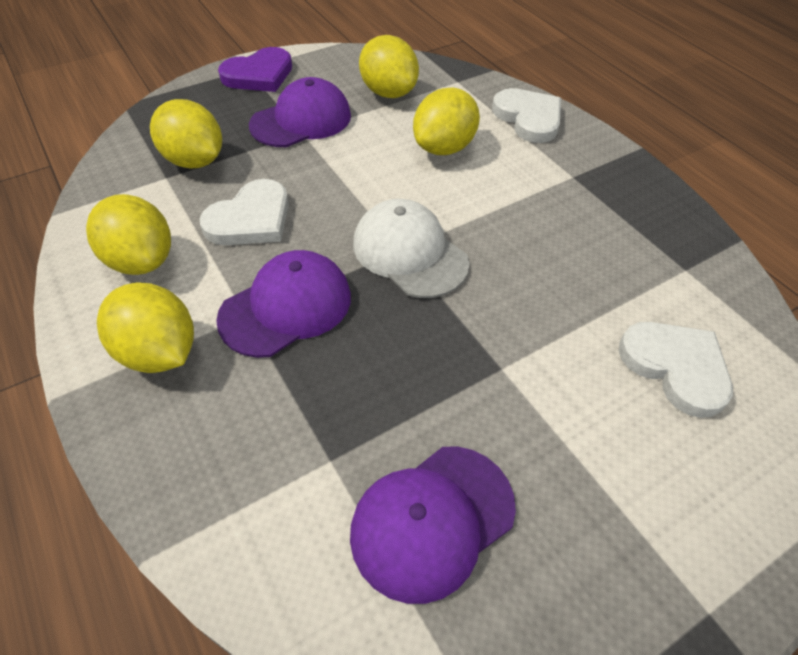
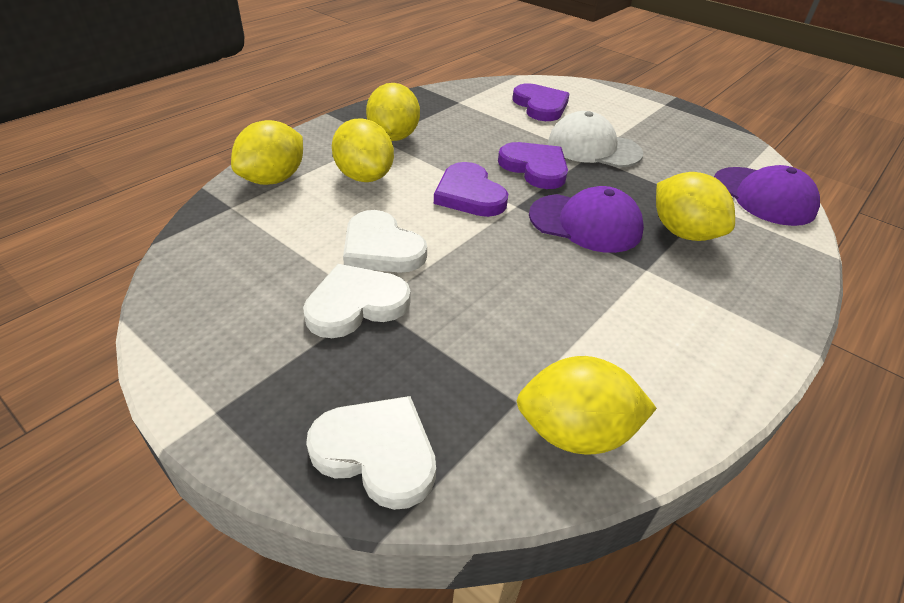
purple cap: 3 -> 2
purple heart: 1 -> 3

